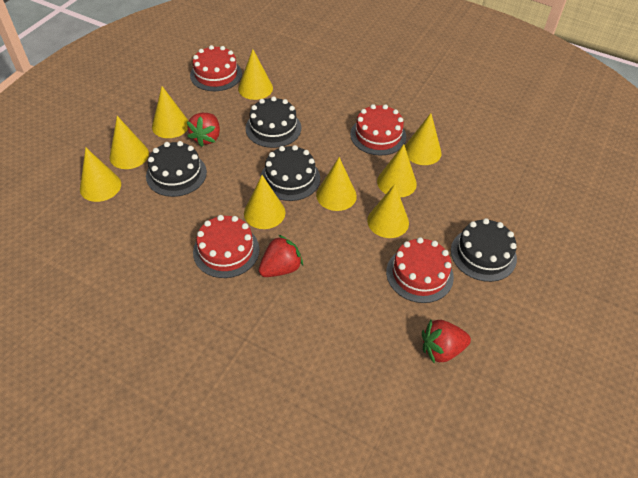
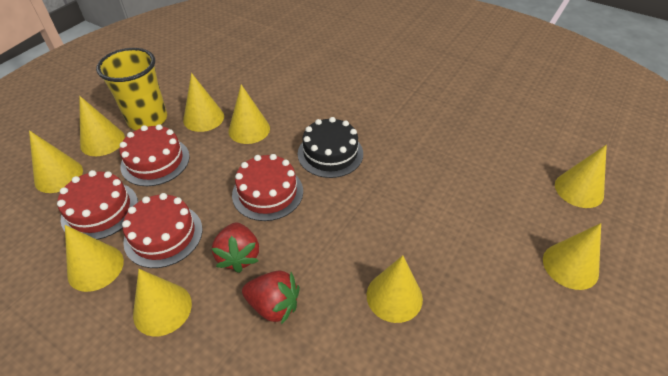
black cake: 4 -> 1
red strawberry: 3 -> 2
yellow cup: 0 -> 1

